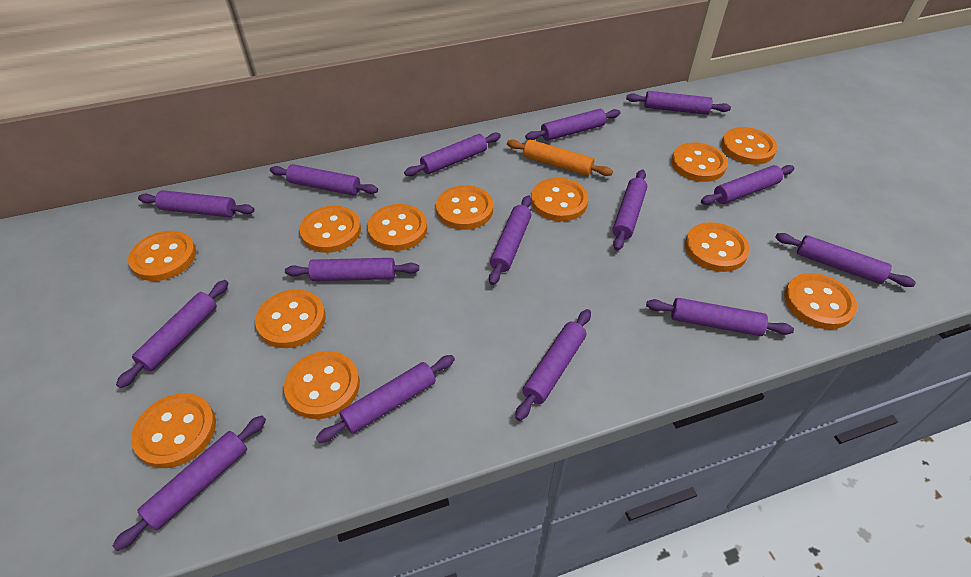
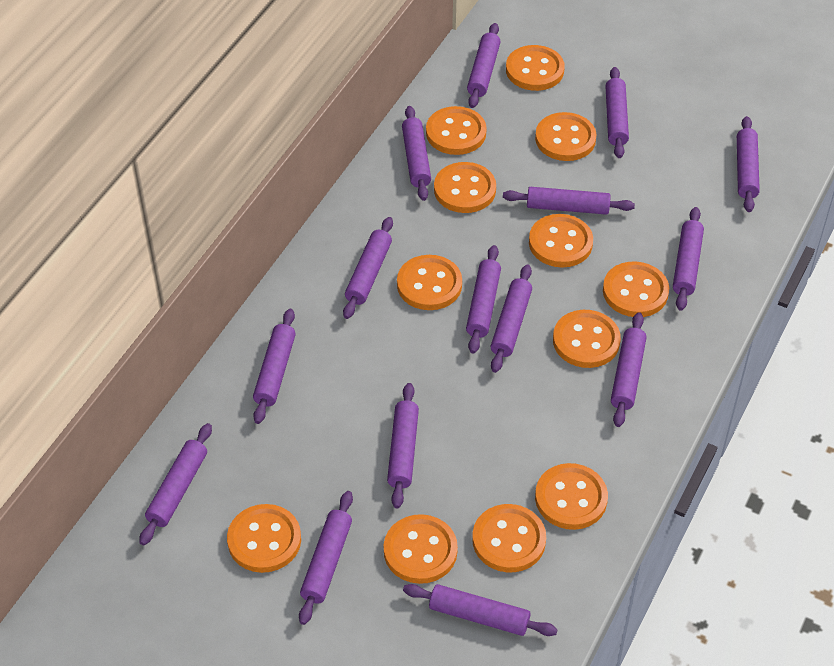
orange rolling pin: 1 -> 0

